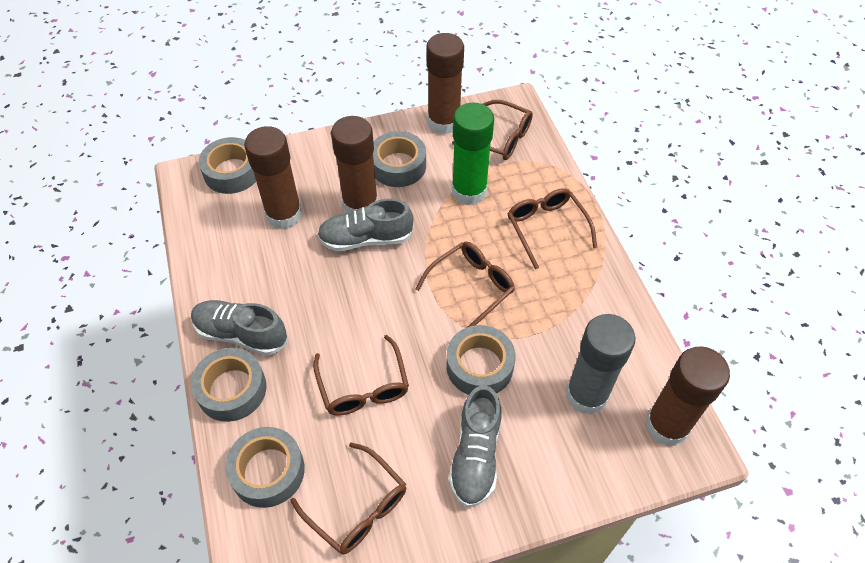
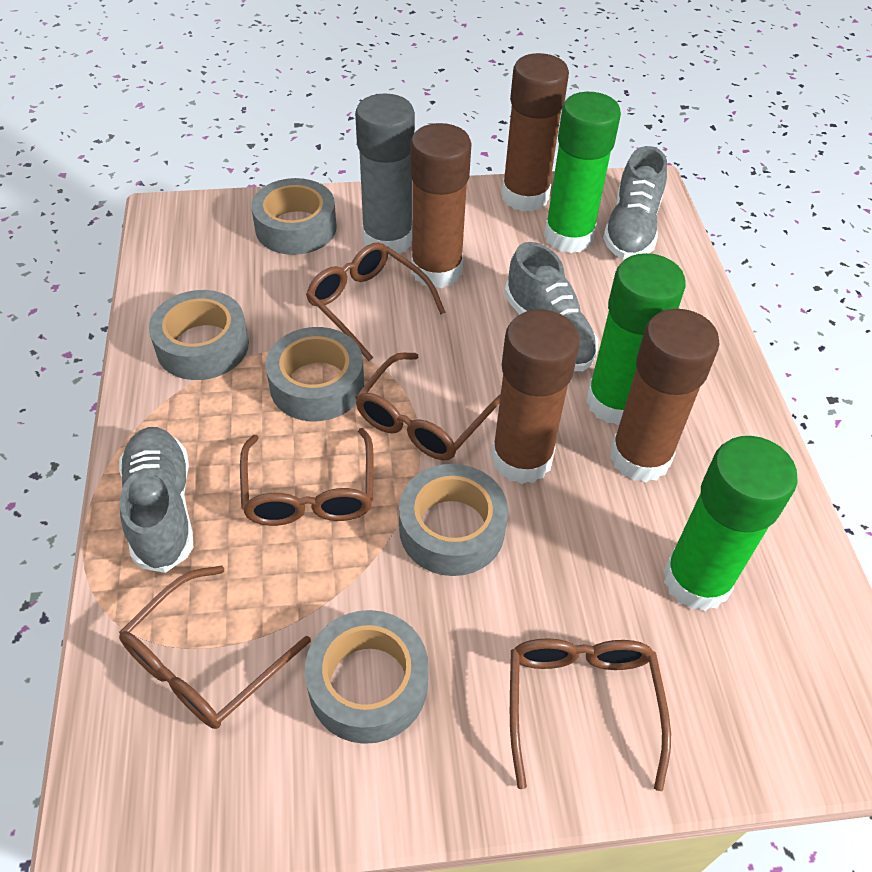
green glue stick: 1 -> 3

